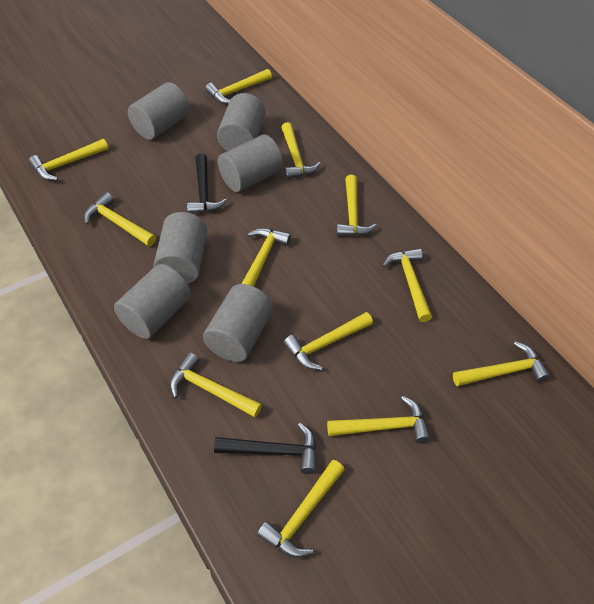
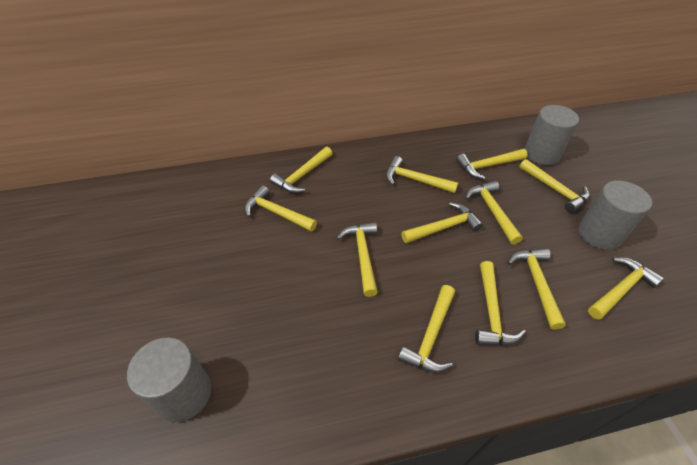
black hammer: 2 -> 0
grey cylinder: 6 -> 3

